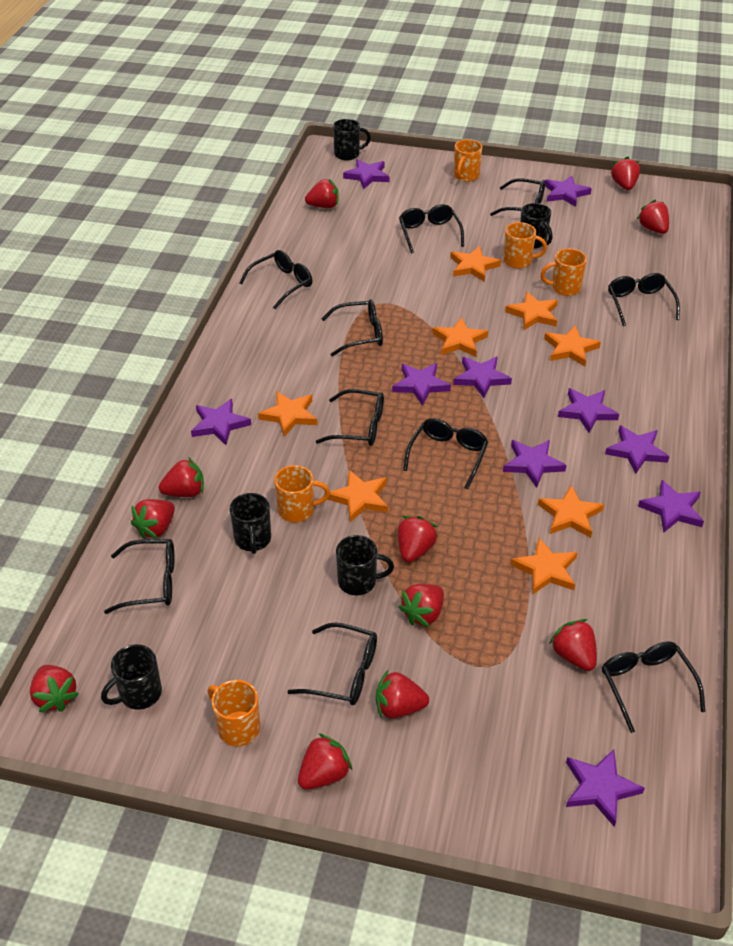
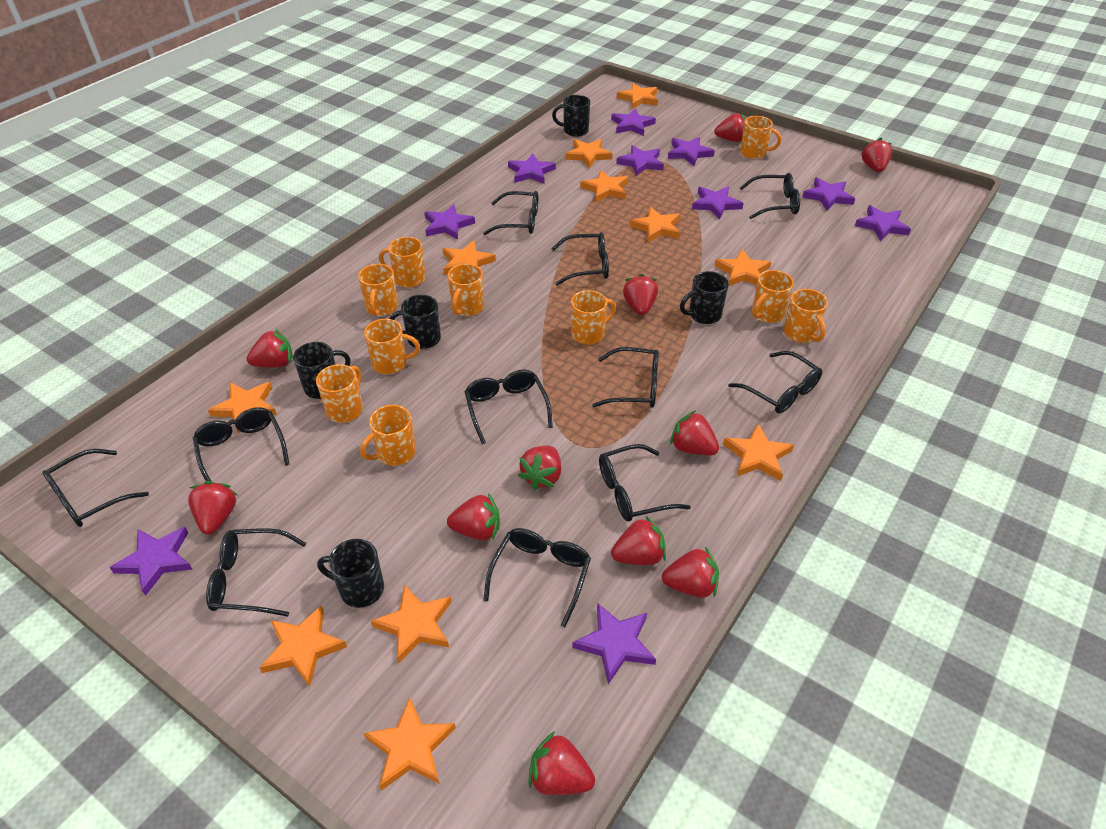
black glasses: 10 -> 11
orange mug: 5 -> 10
orange star: 8 -> 11

